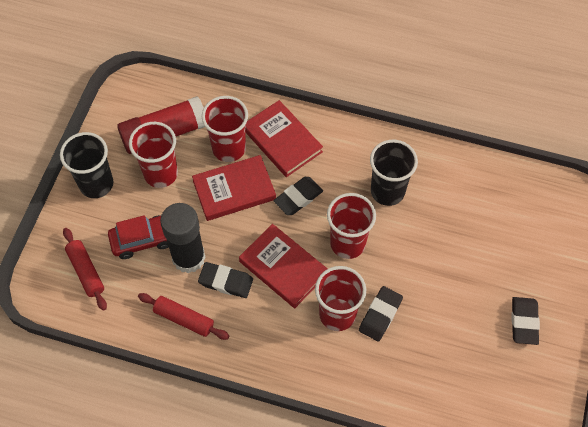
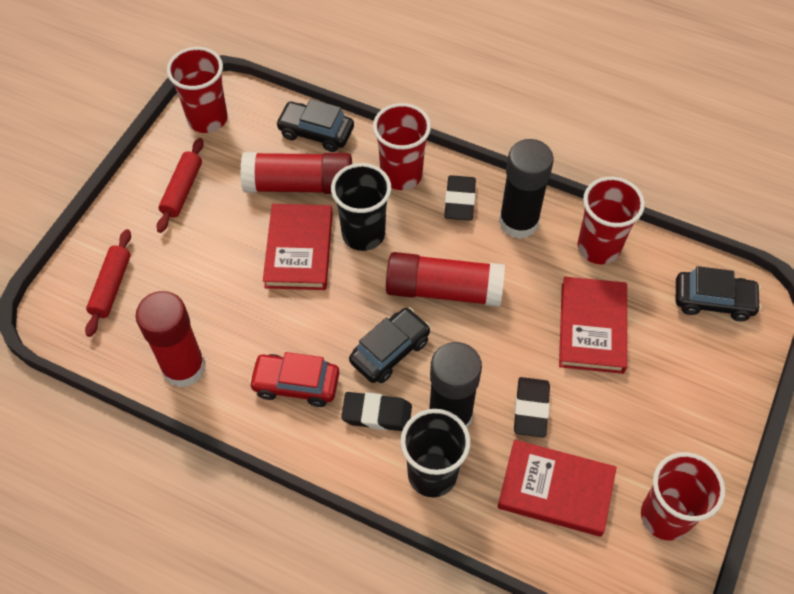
black car: 0 -> 3
black eraser: 4 -> 3
black glue stick: 1 -> 2
red glue stick: 1 -> 3

